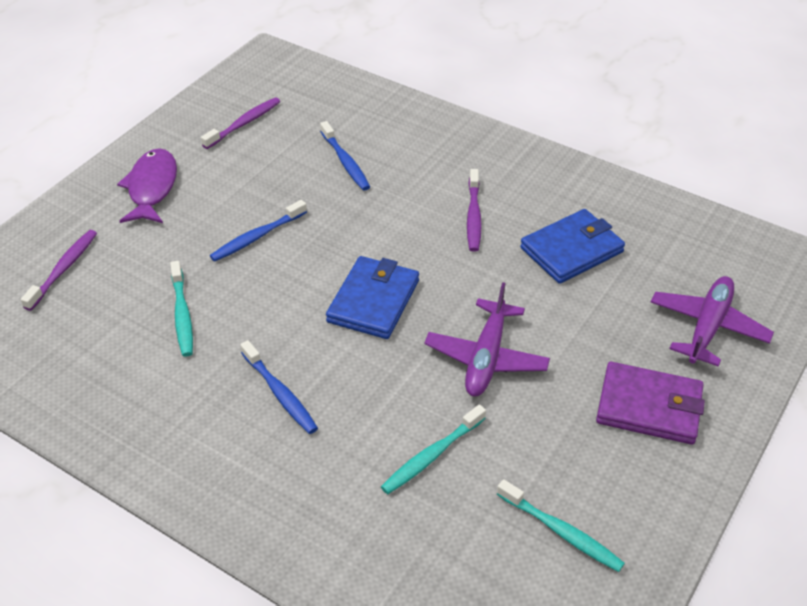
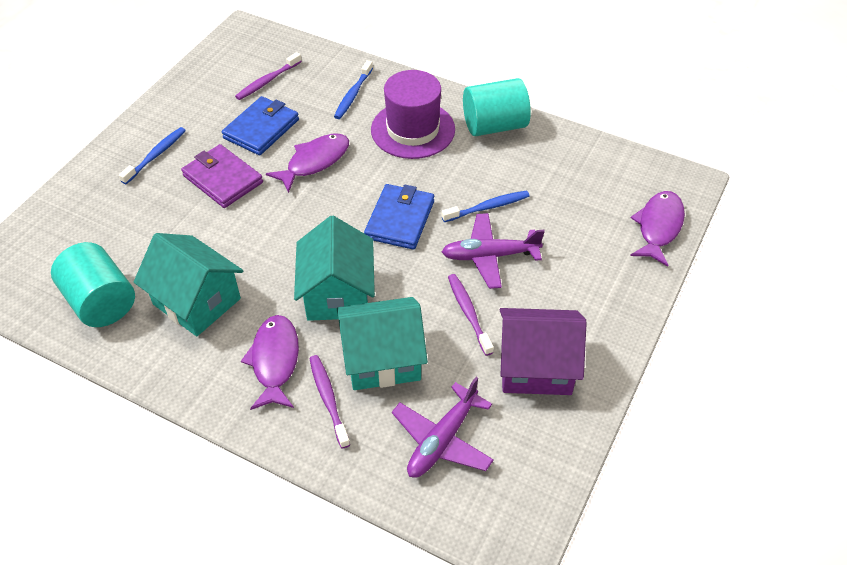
purple fish: 1 -> 3
purple hat: 0 -> 1
purple house: 0 -> 1
turquoise cylinder: 0 -> 2
turquoise house: 0 -> 3
turquoise toothbrush: 3 -> 0

